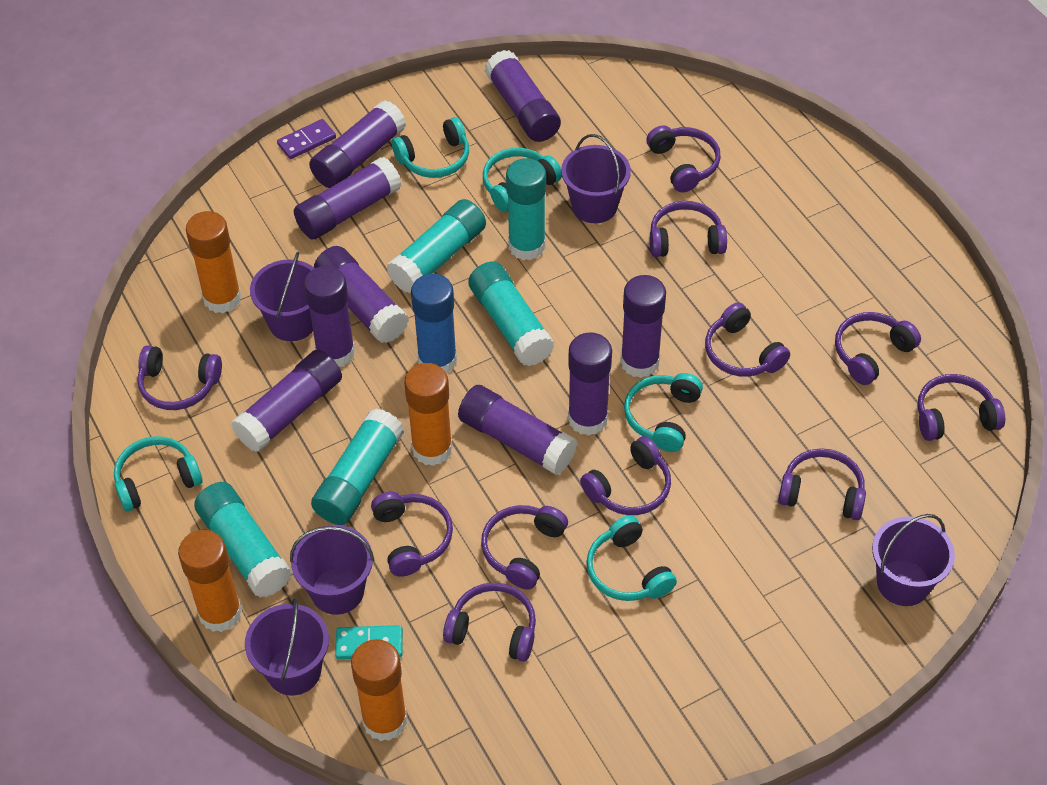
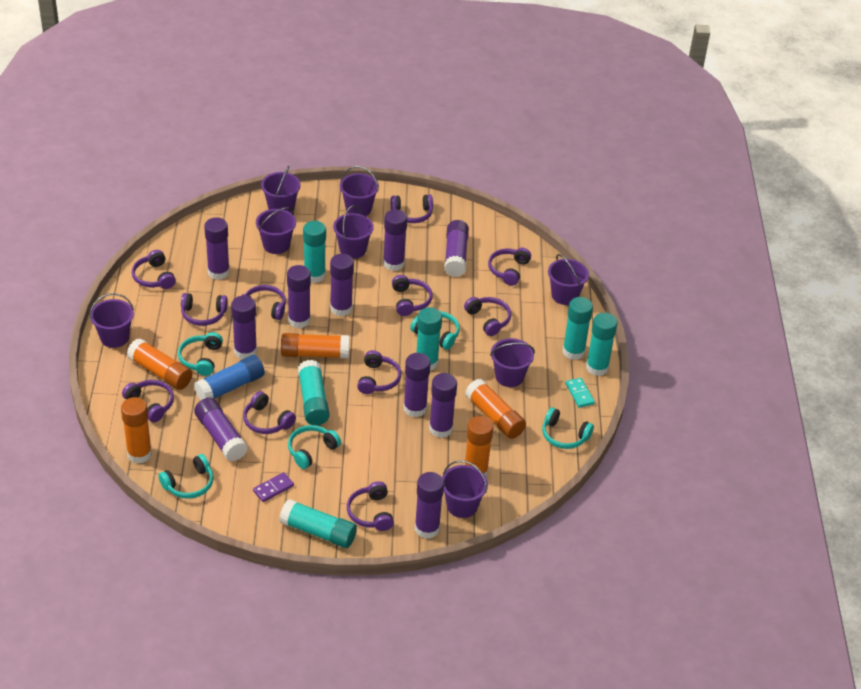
orange glue stick: 4 -> 5
purple bucket: 5 -> 8
purple glue stick: 9 -> 10
turquoise glue stick: 5 -> 6

